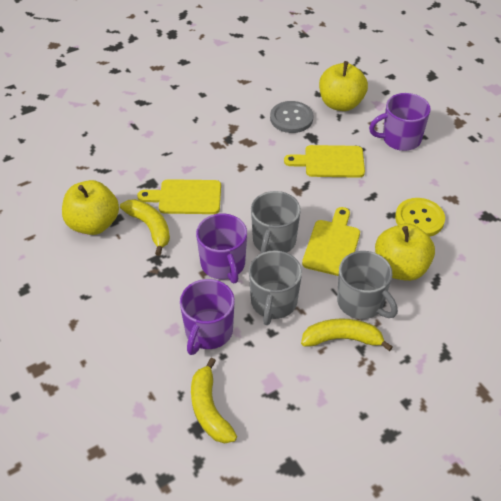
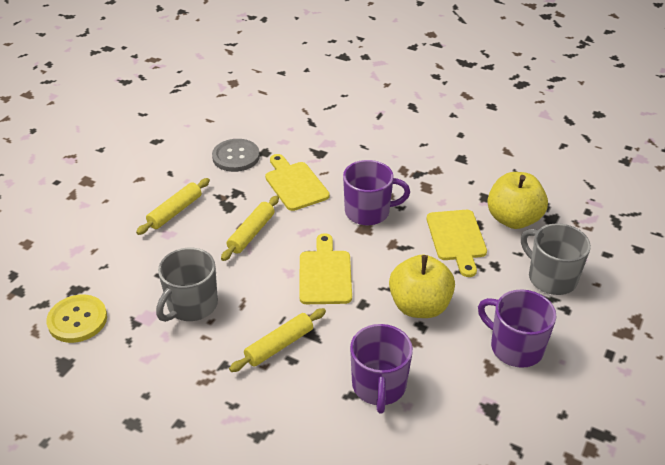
grey mug: 3 -> 2
yellow apple: 3 -> 2
yellow banana: 3 -> 0
yellow rolling pin: 0 -> 3

